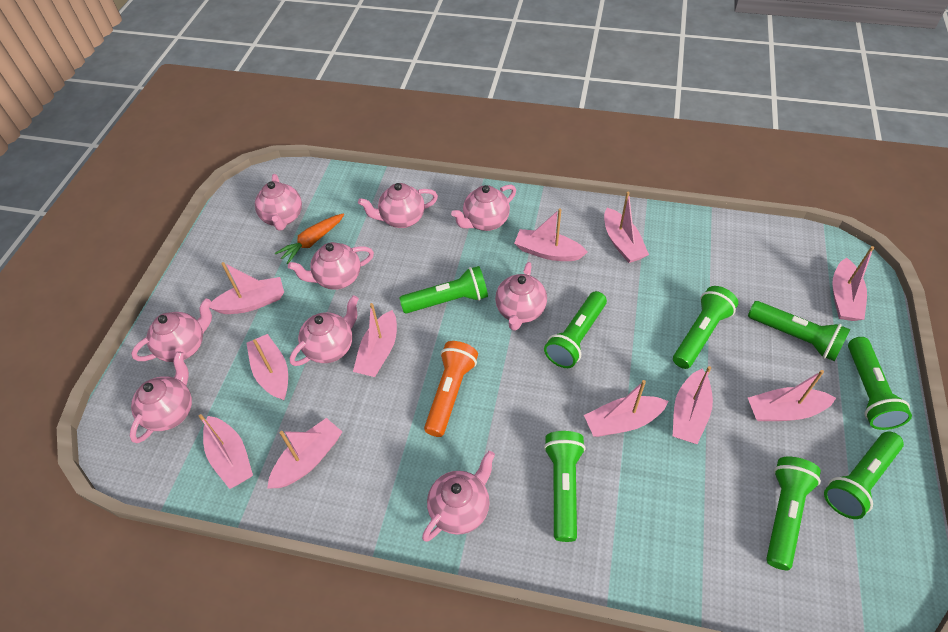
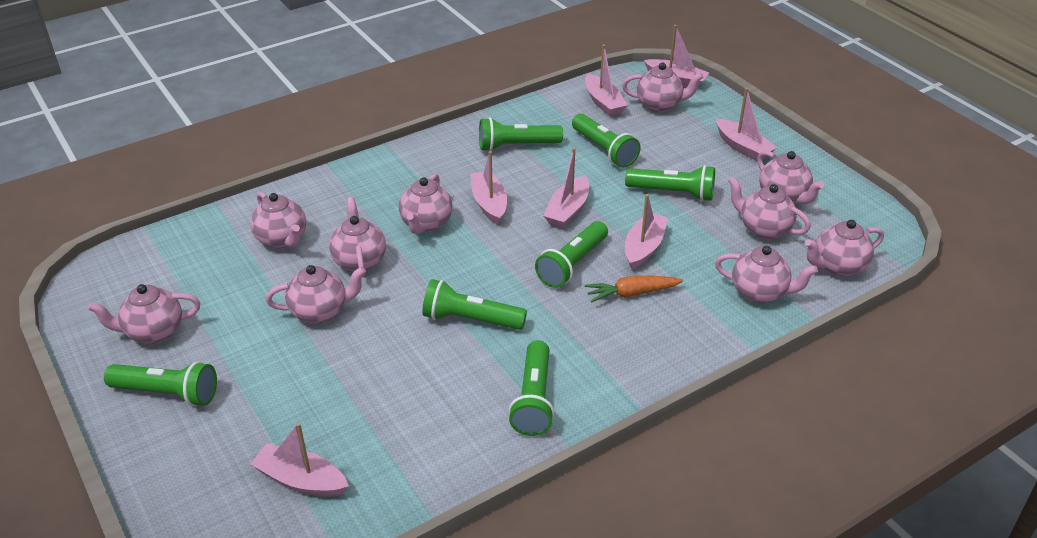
green flashlight: 8 -> 7
orange flashlight: 1 -> 0
pink boat: 11 -> 7
pink teapot: 9 -> 10

